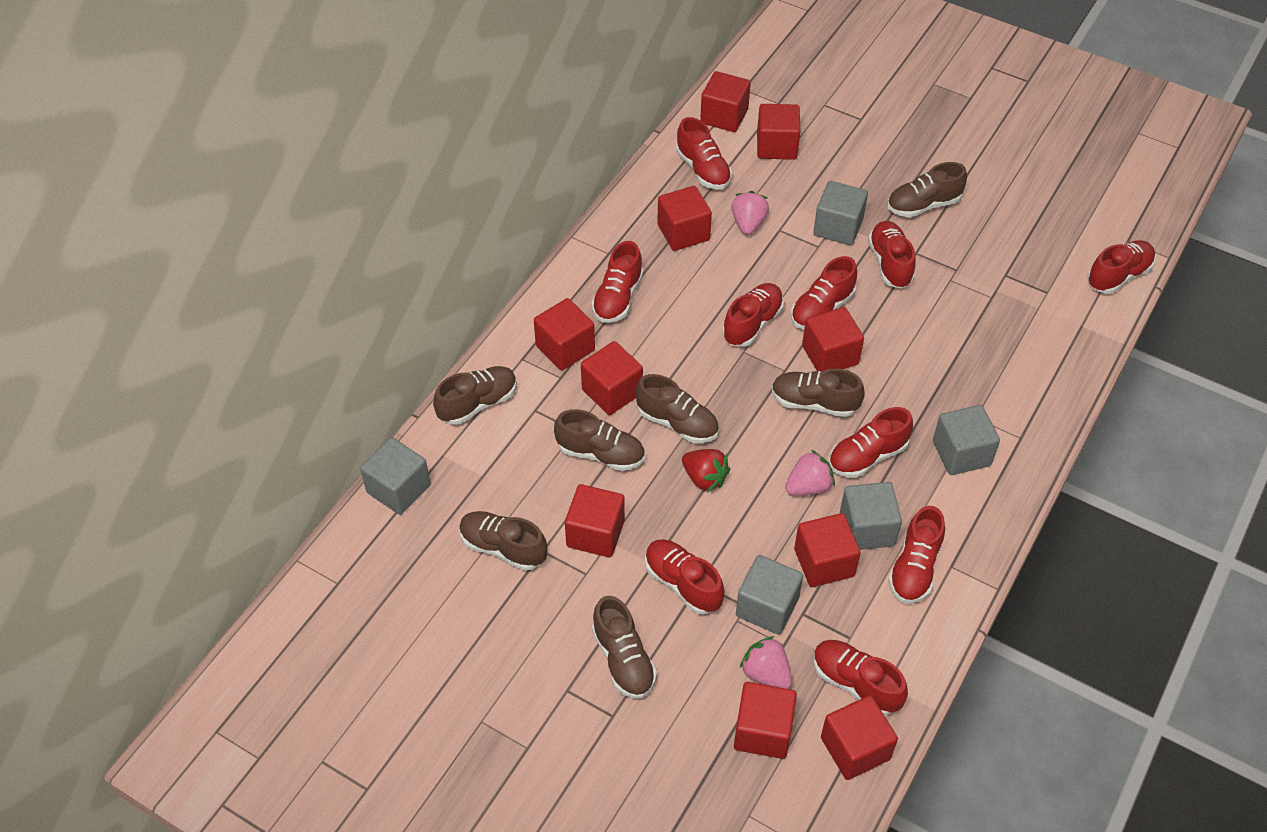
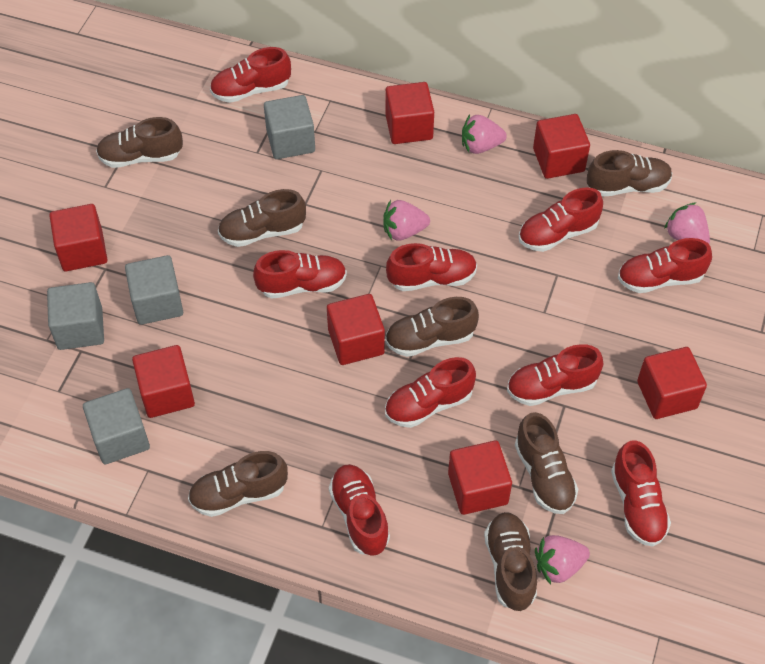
grey cube: 5 -> 4
pink strawberry: 3 -> 4
red cube: 10 -> 7
red shoe: 10 -> 9
red strawberry: 1 -> 0

